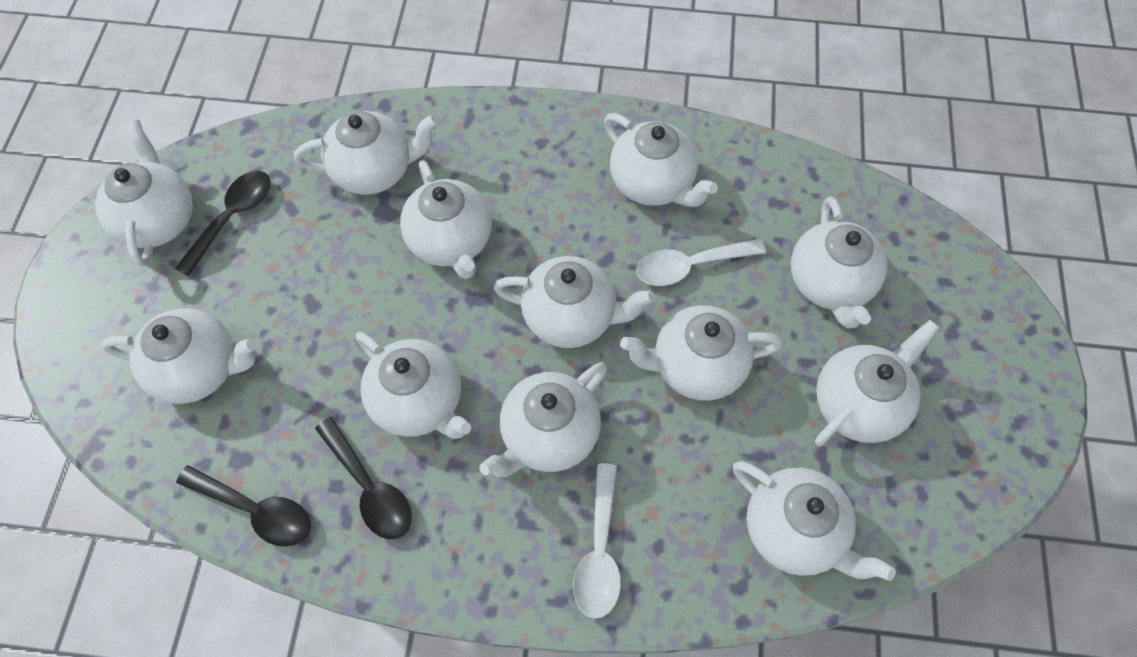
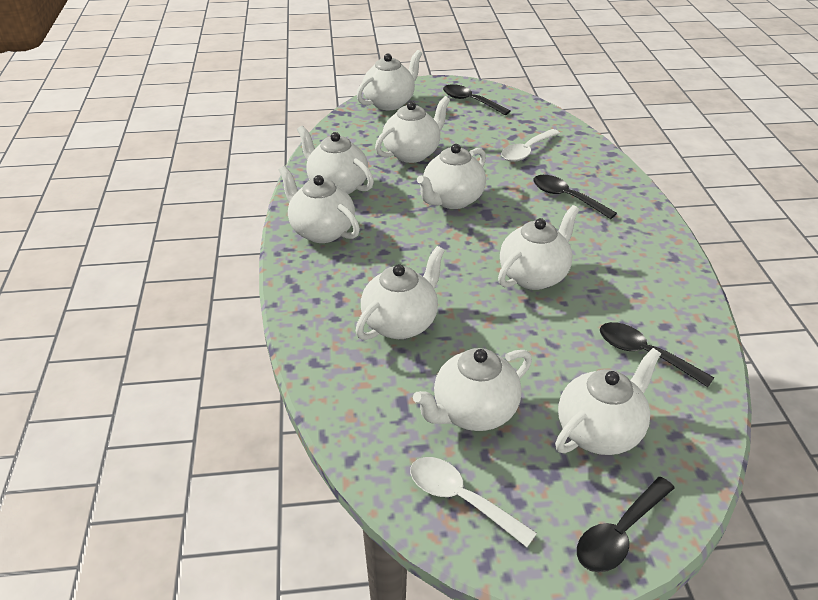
black spoon: 3 -> 4
white teapot: 12 -> 9

